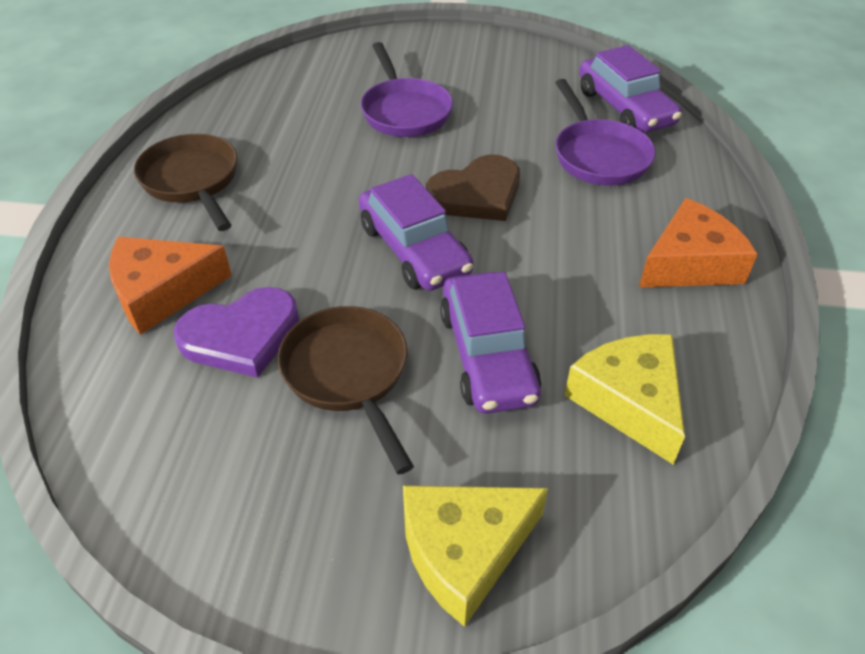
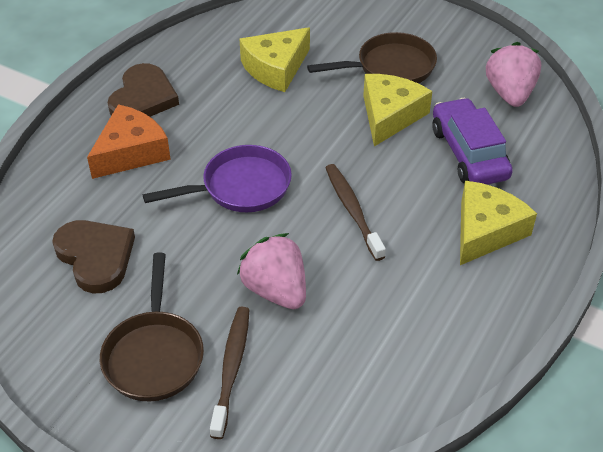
brown heart: 1 -> 2
brown toothbrush: 0 -> 2
orange cheese: 2 -> 1
pink strawberry: 0 -> 2
purple car: 3 -> 1
purple heart: 1 -> 0
purple pan: 2 -> 1
yellow cheese: 2 -> 3

